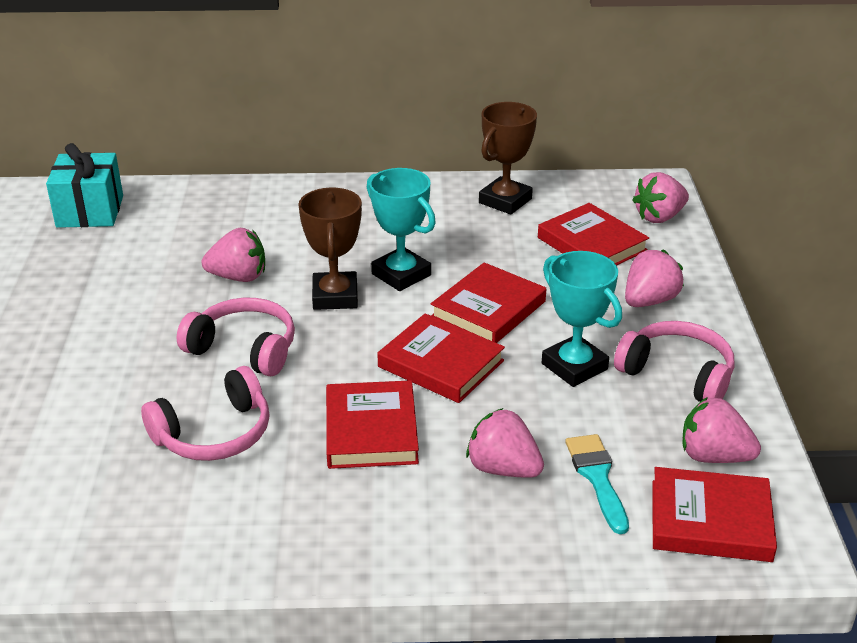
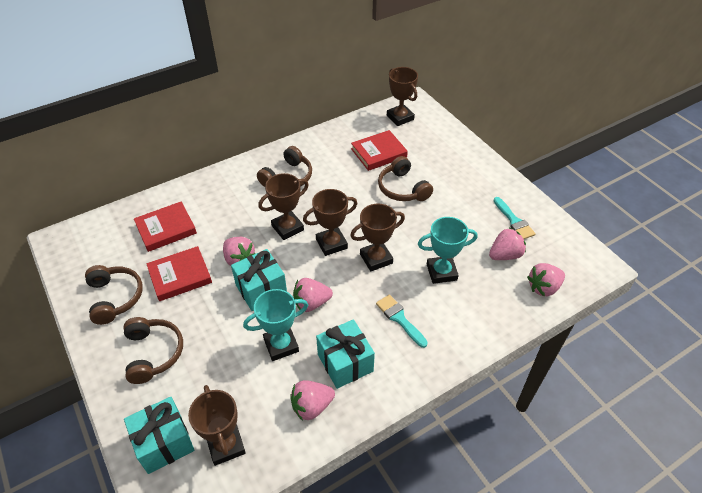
brown headphones: 0 -> 4
brown trophy: 2 -> 5
pink headphones: 3 -> 0
red book: 5 -> 3
turquoise brush: 1 -> 2
turquoise gift: 1 -> 3

